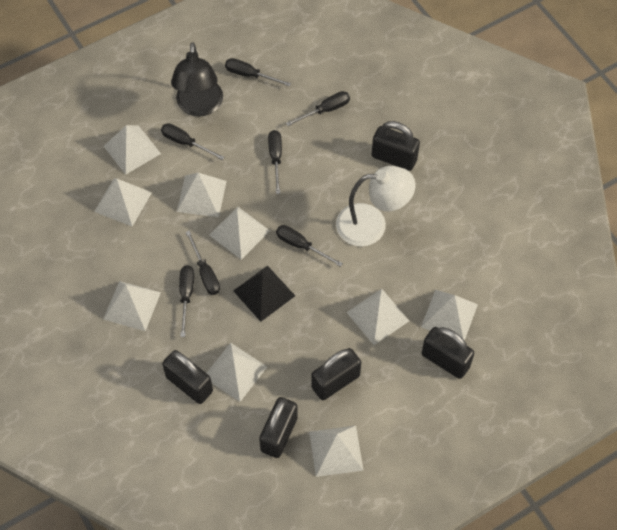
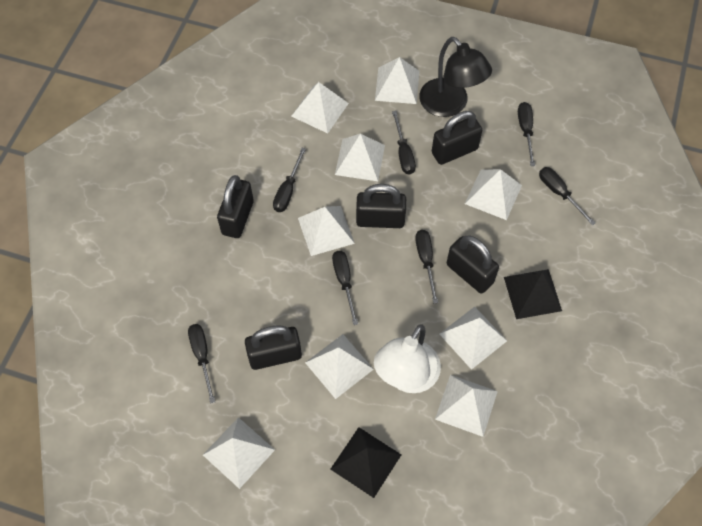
black pyramid: 1 -> 2

